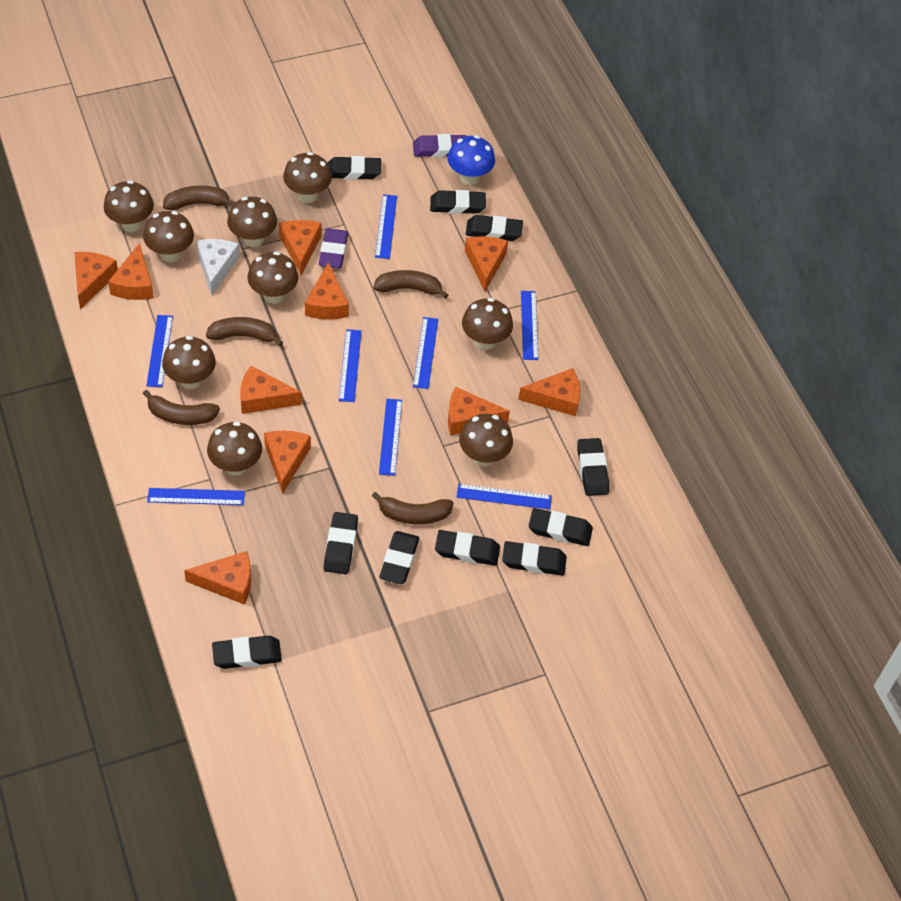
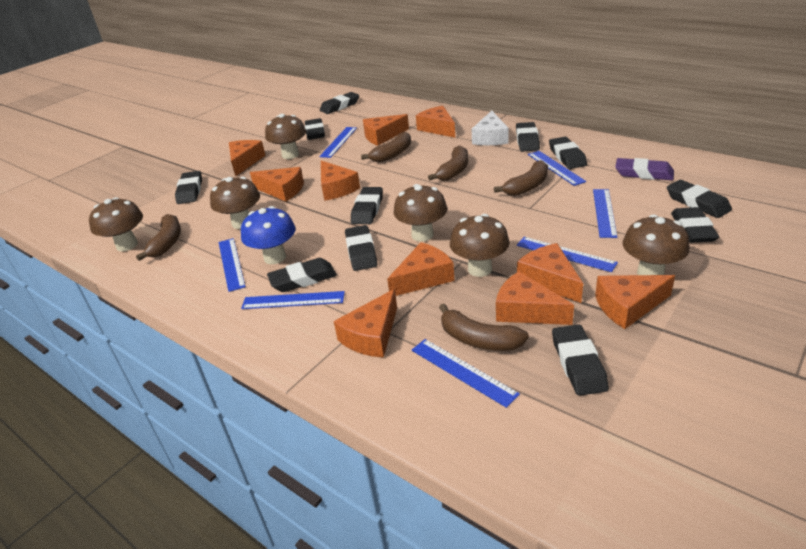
black eraser: 10 -> 11
blue ruler: 8 -> 7
brown mushroom: 9 -> 6
purple eraser: 2 -> 1

